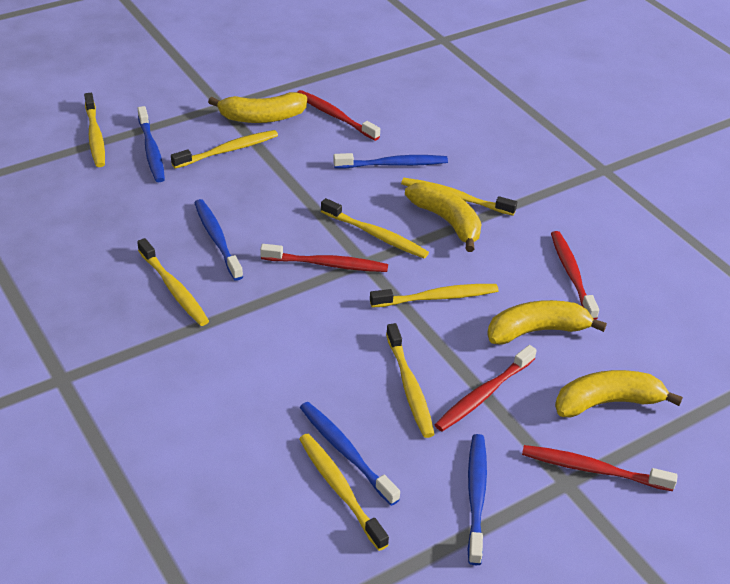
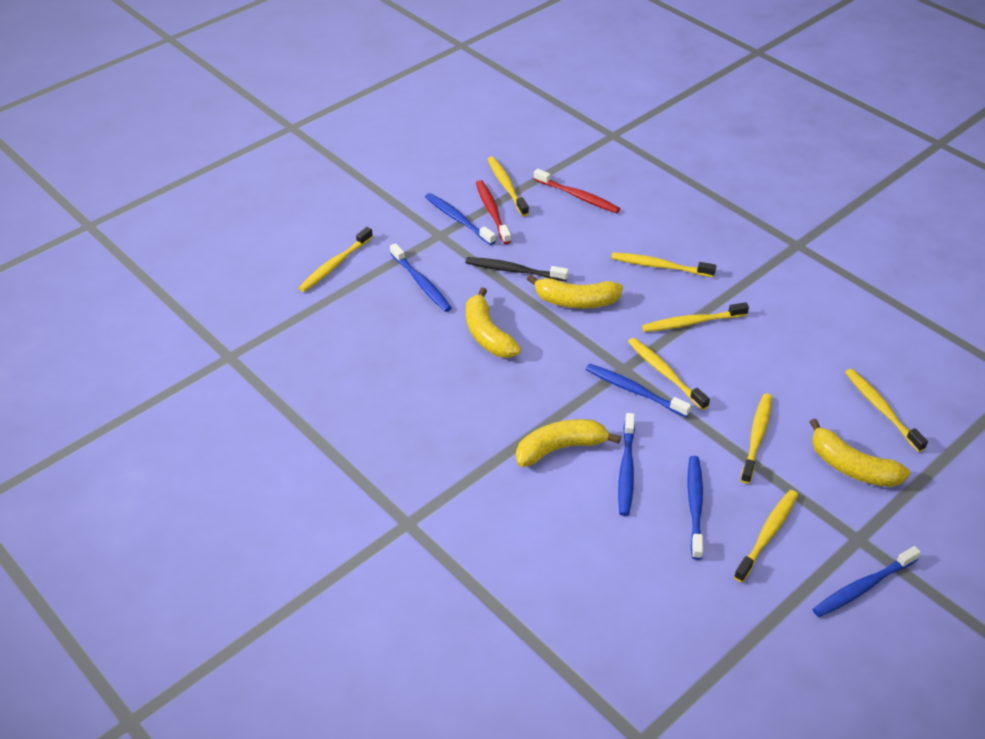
black toothbrush: 0 -> 1
blue toothbrush: 5 -> 6
red toothbrush: 5 -> 2

